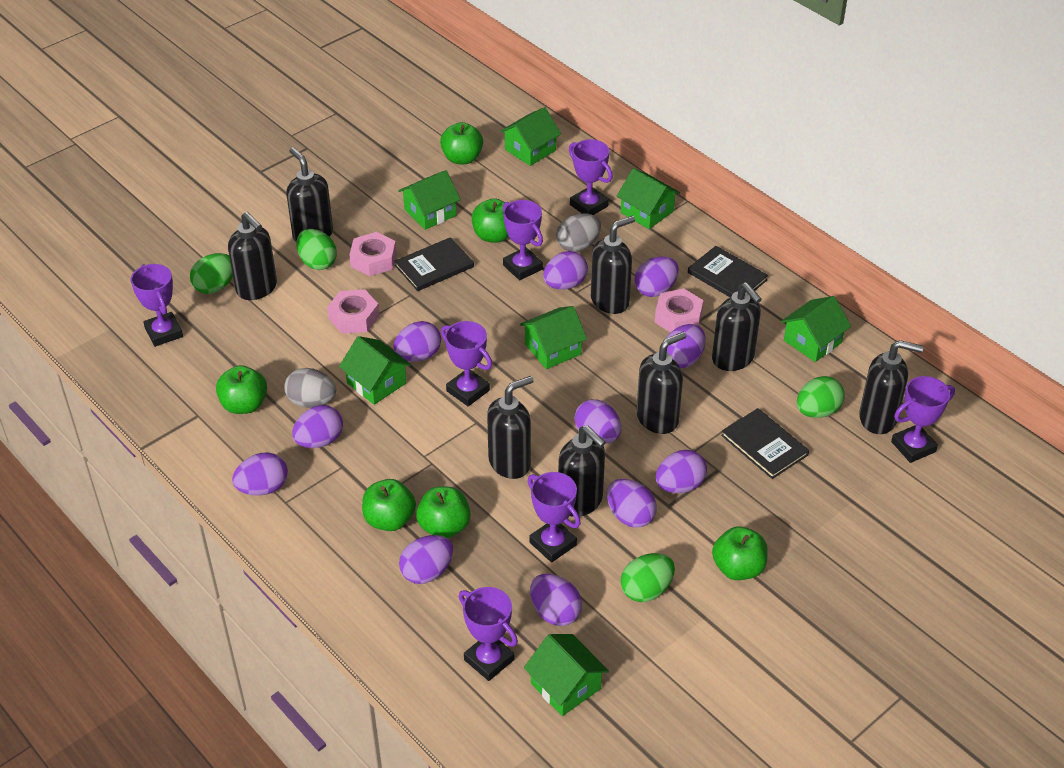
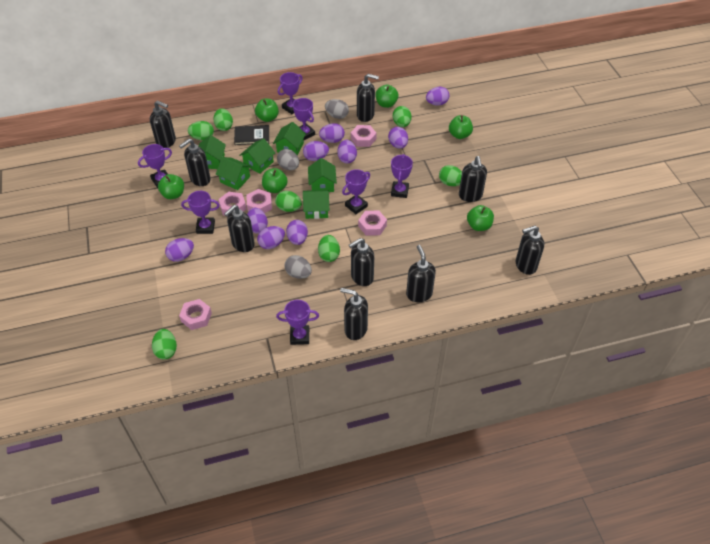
black book: 3 -> 1
black soap dispenser: 8 -> 9
green egg: 4 -> 7
green house: 7 -> 6
grey egg: 2 -> 3
pink nut: 3 -> 5
purple egg: 11 -> 9

